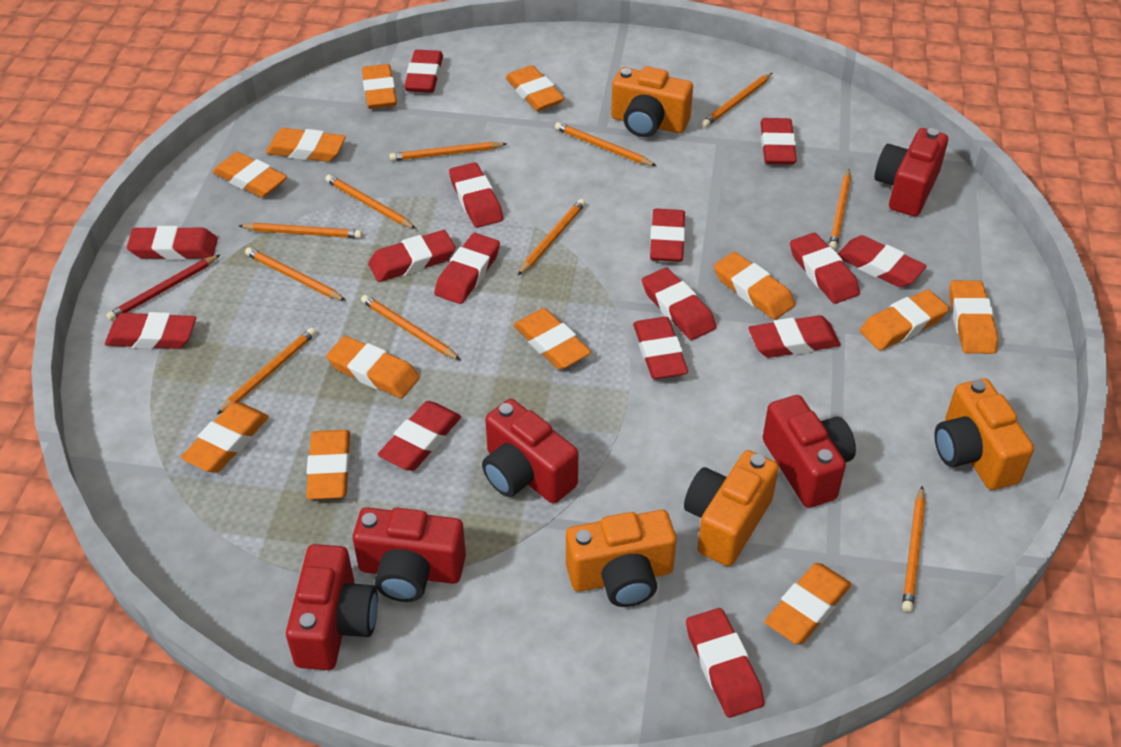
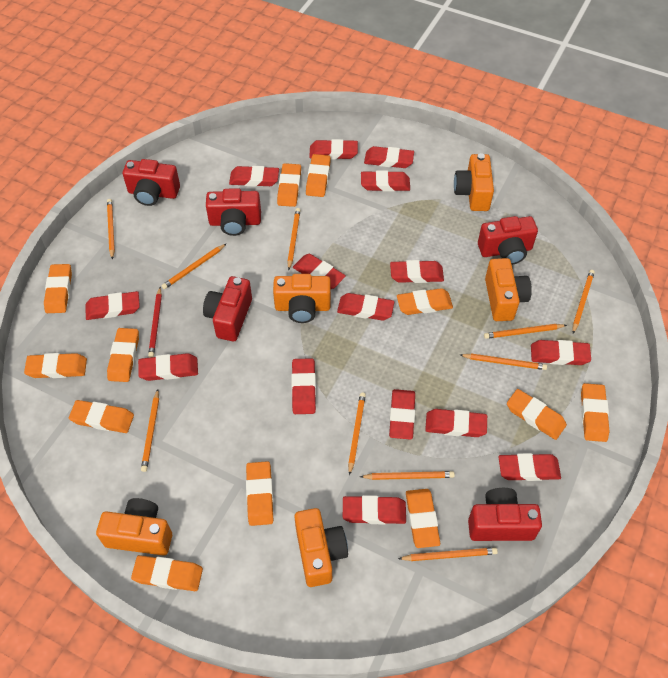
orange camera: 4 -> 5
orange pencil: 11 -> 10

